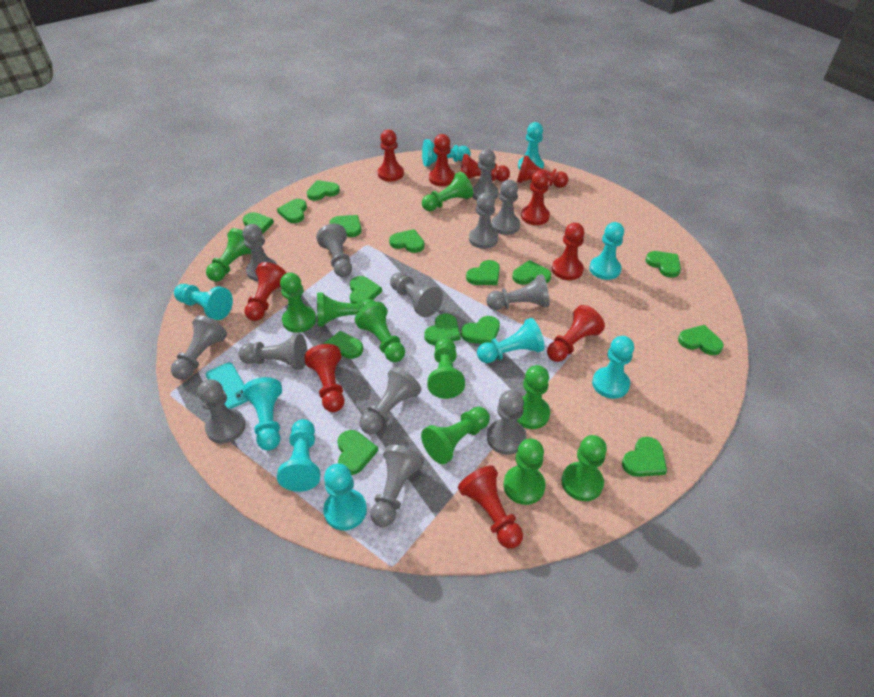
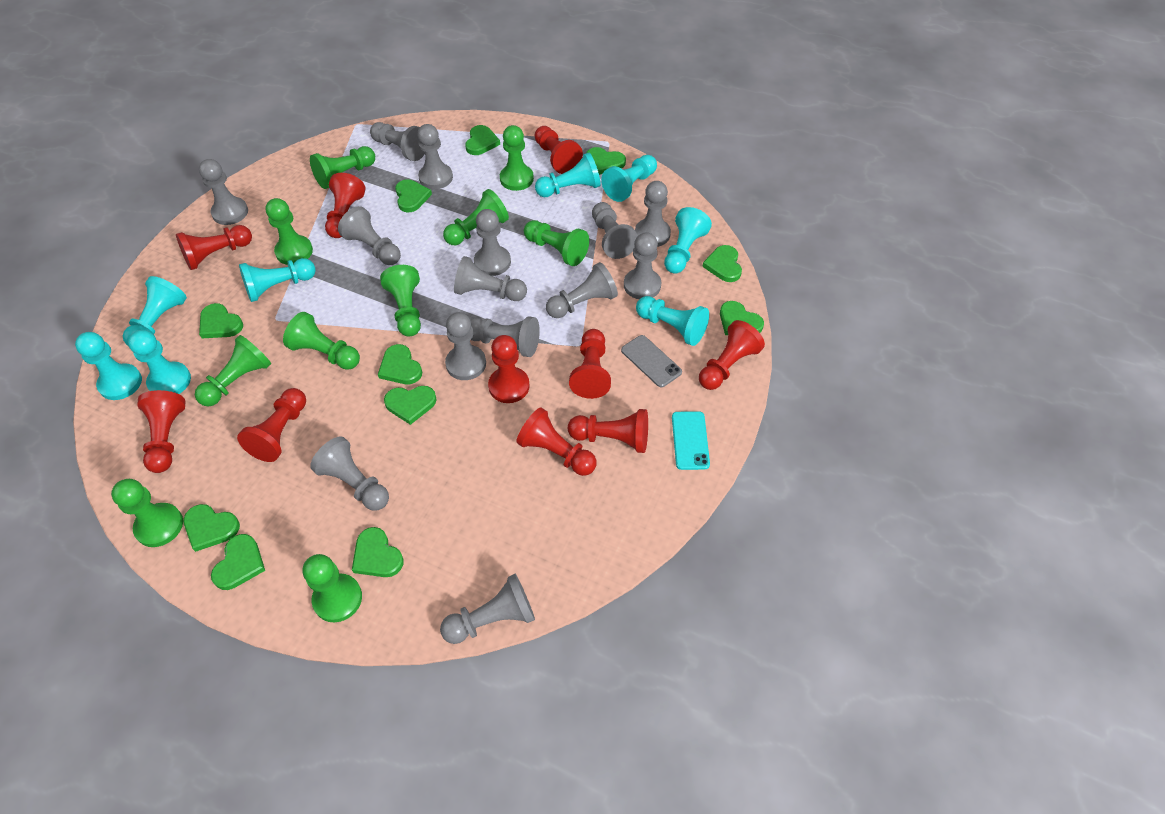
green heart: 15 -> 11
grey pawn: 13 -> 14
grey phone: 0 -> 1
turquoise pawn: 9 -> 8

